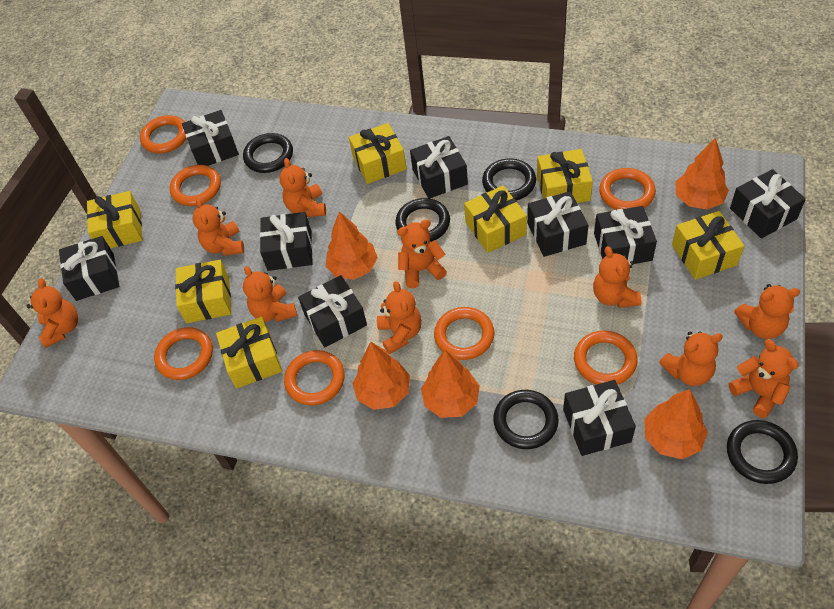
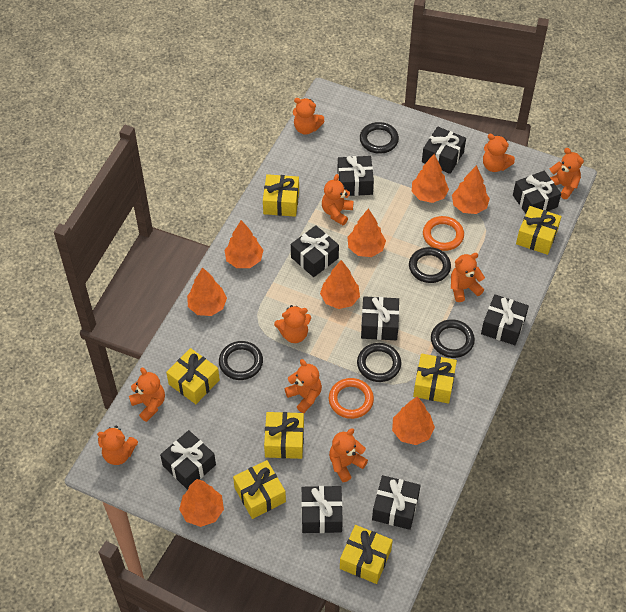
orange ring: 7 -> 2
orange tree: 5 -> 8

